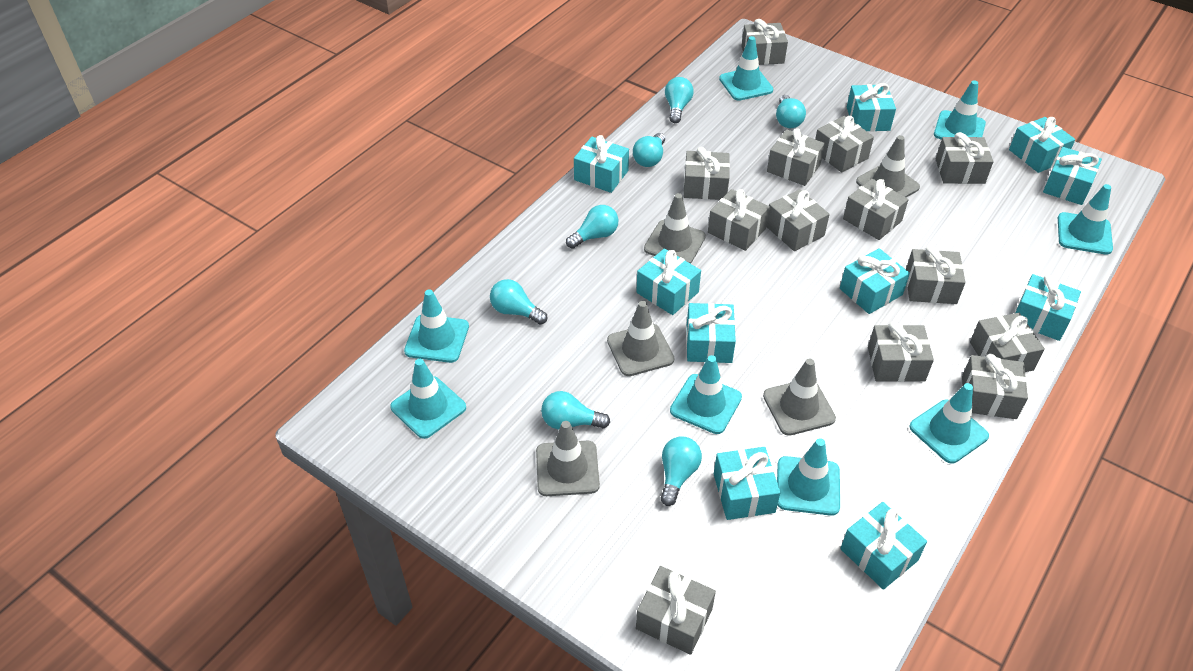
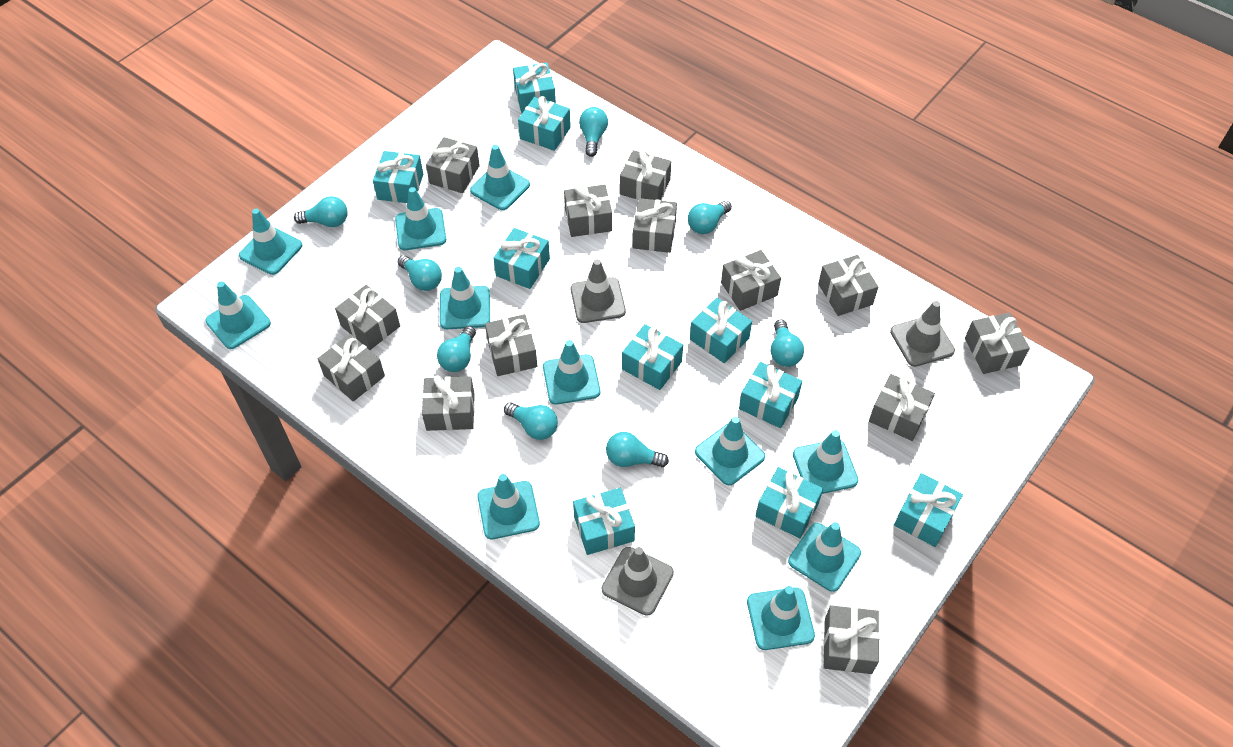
grey traffic cone: 5 -> 3
turquoise light bulb: 7 -> 8
turquoise traffic cone: 8 -> 11

